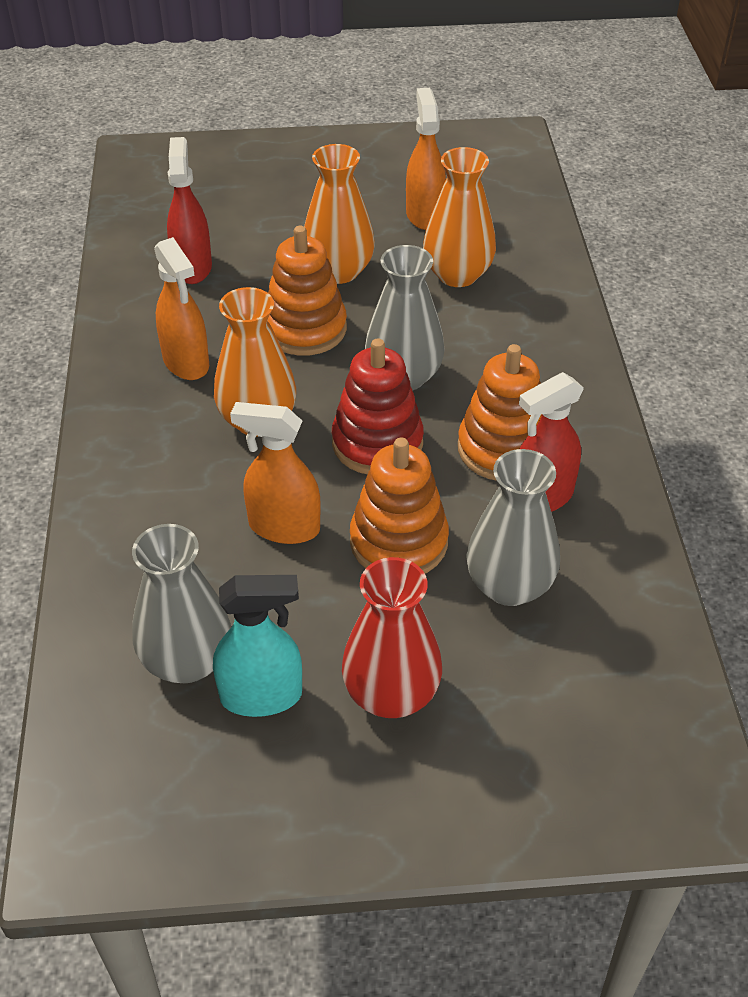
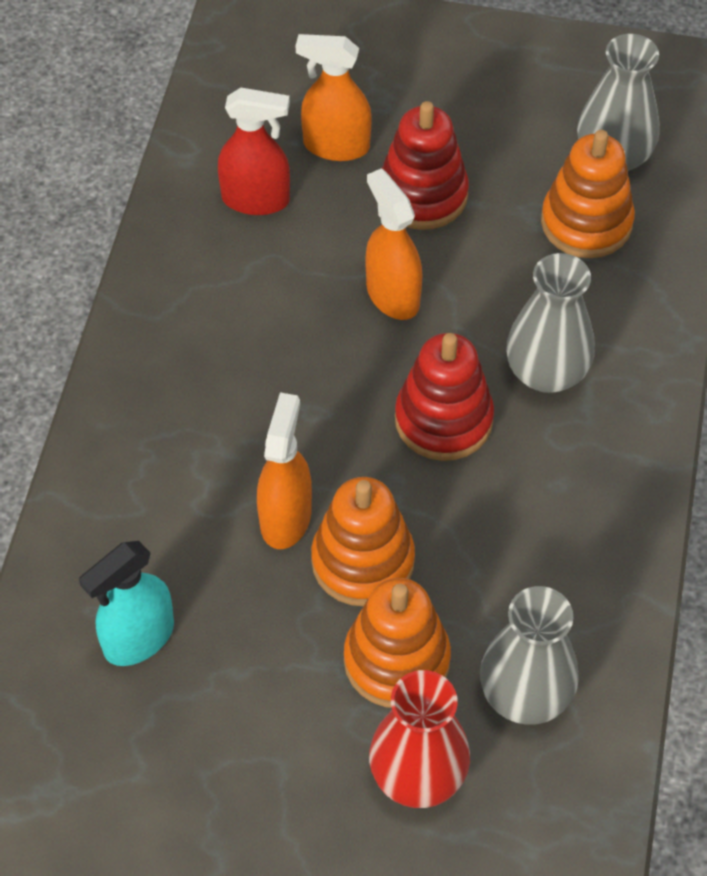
orange vase: 3 -> 0
red spray bottle: 2 -> 1
red stacking toy: 1 -> 2

